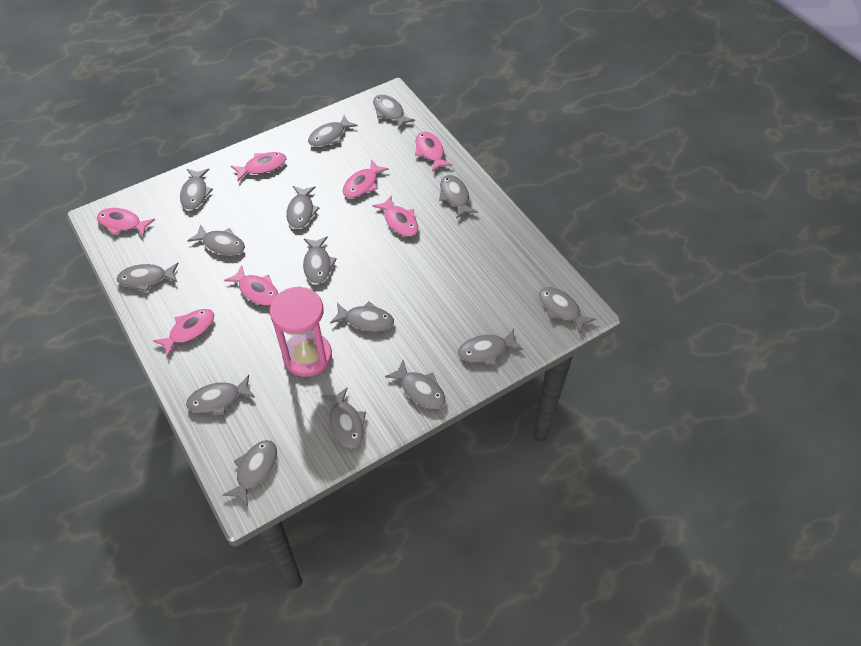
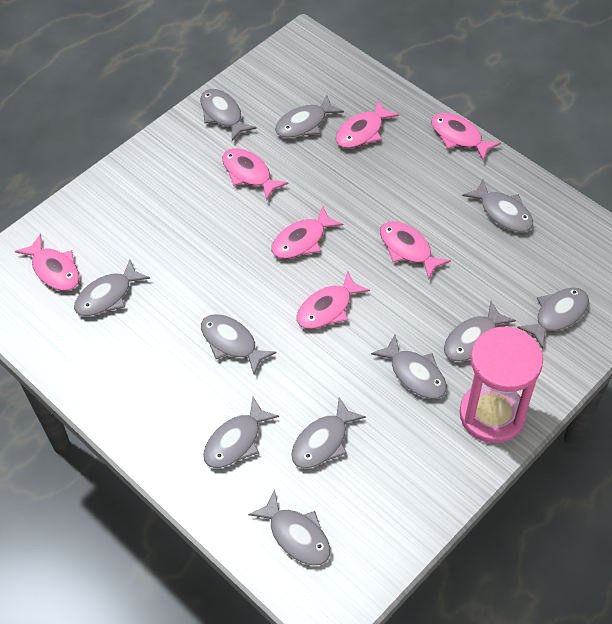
grey fish: 15 -> 11

